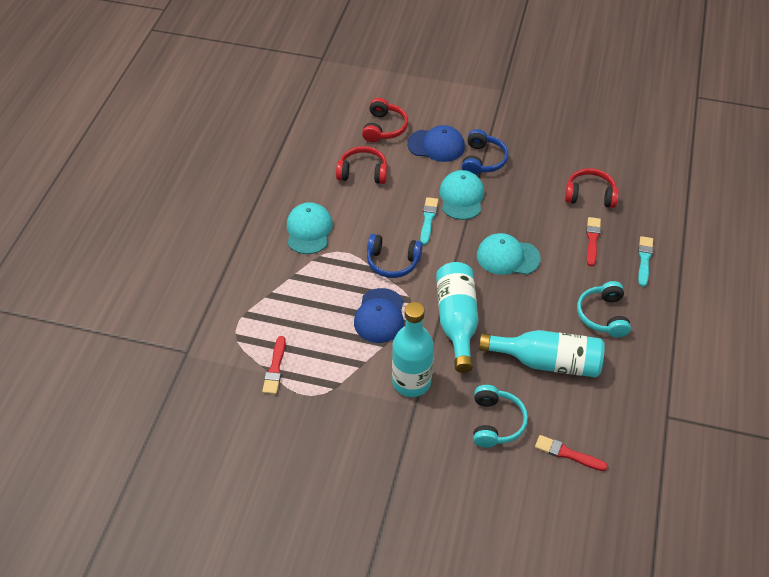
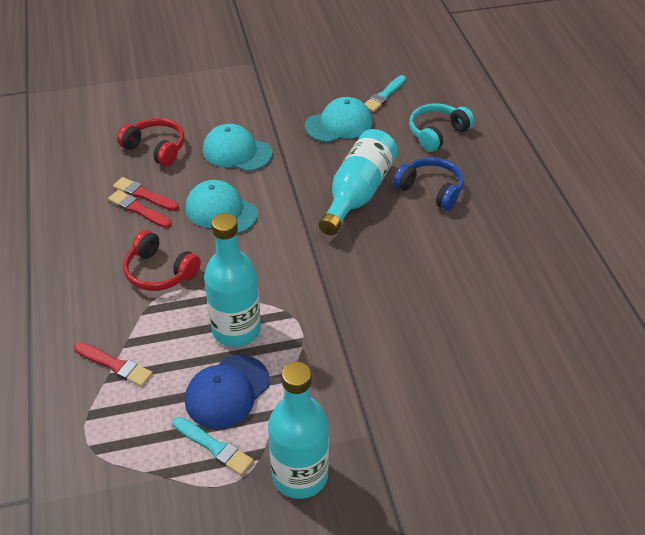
blue cap: 2 -> 1
blue headphones: 2 -> 1
red headphones: 3 -> 2
turquoise headphones: 2 -> 1

